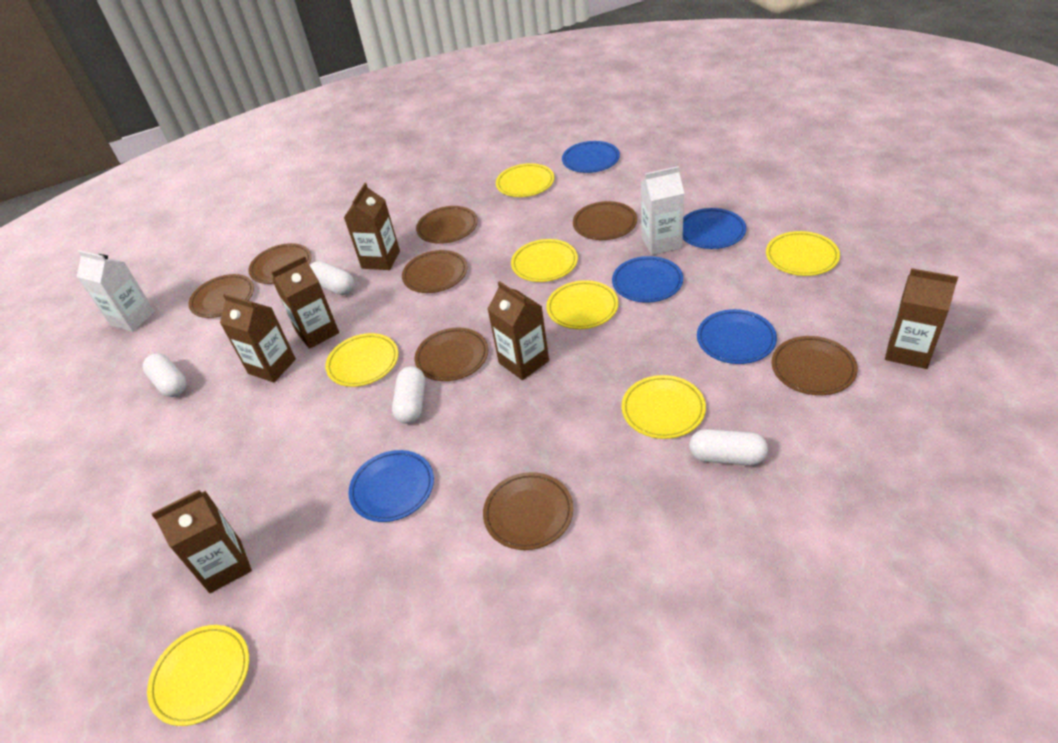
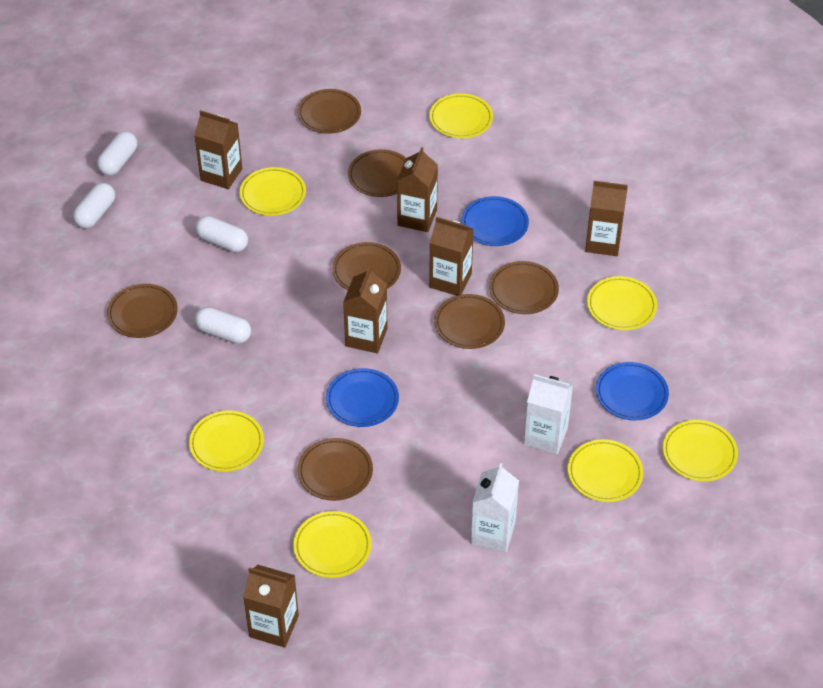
blue plate: 5 -> 3
brown plate: 8 -> 7

